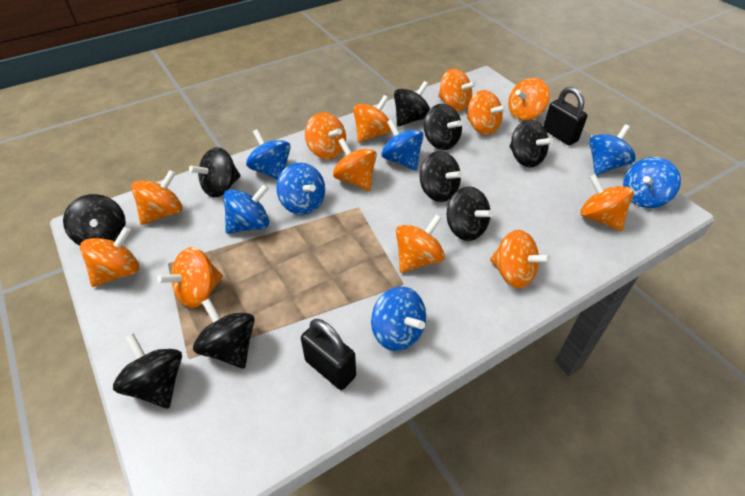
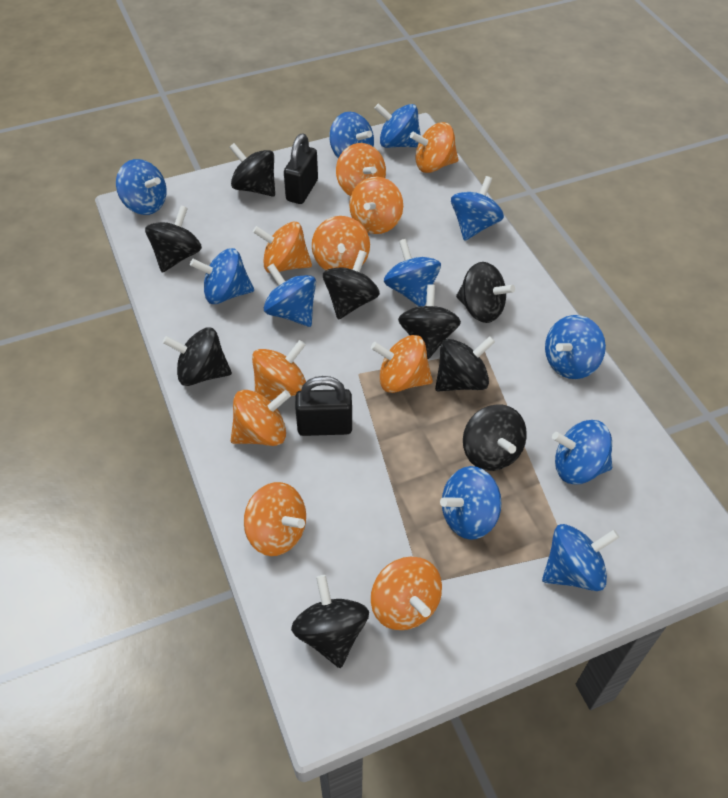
blue spinning top: 7 -> 11
orange spinning top: 12 -> 10

